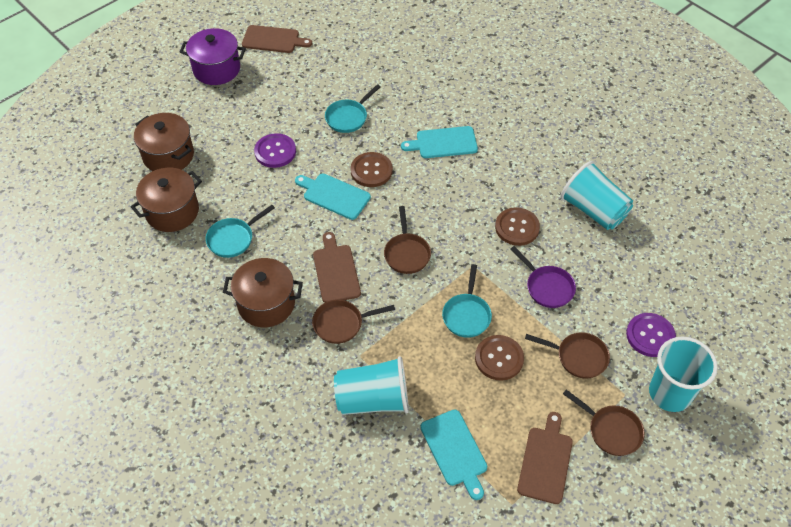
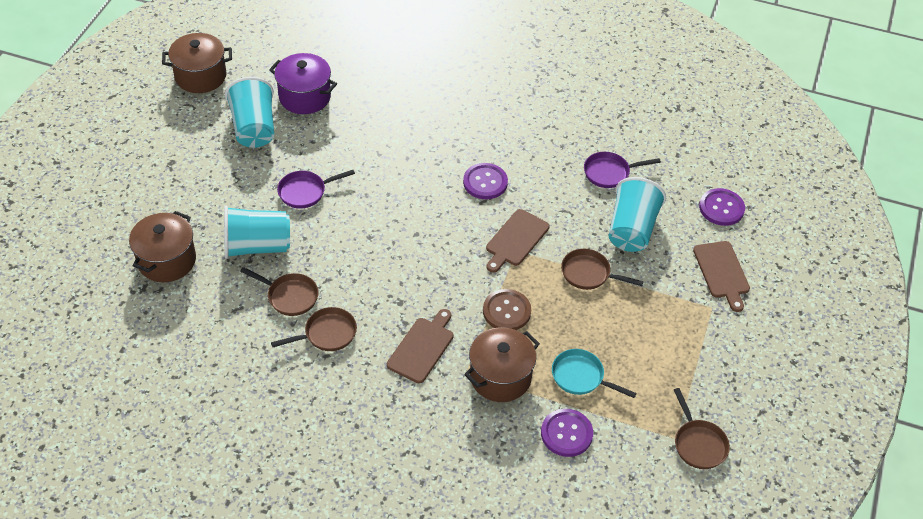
brown button: 3 -> 1
purple button: 2 -> 3
purple pan: 1 -> 2
turquoise cutting board: 3 -> 0
turquoise pan: 3 -> 1

